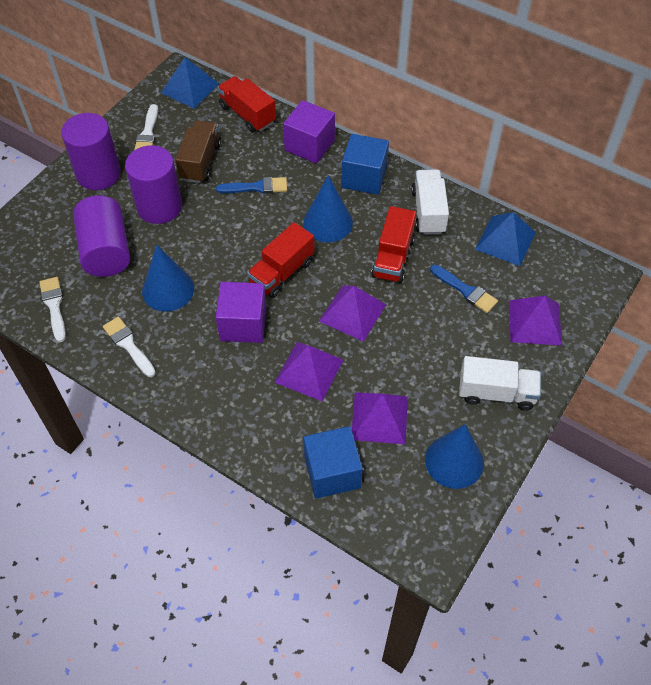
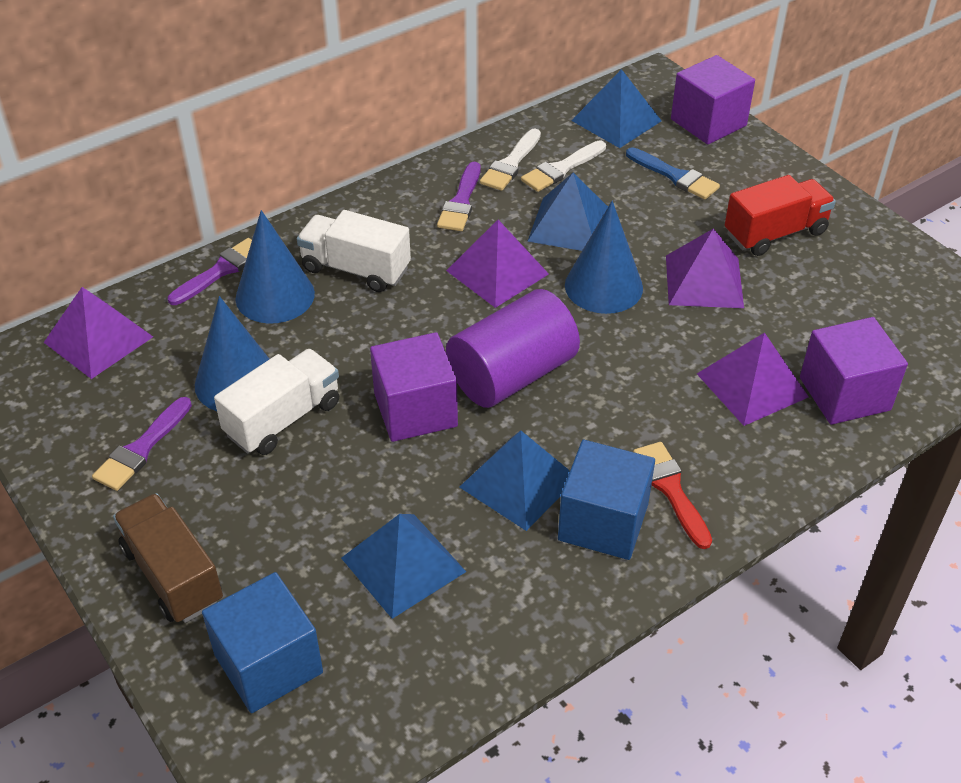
blue brush: 2 -> 1
blue pyramid: 2 -> 4
purple brush: 0 -> 3
purple cube: 2 -> 3
purple cylinder: 3 -> 1
red brush: 0 -> 1
red truck: 3 -> 1
white brush: 3 -> 2

